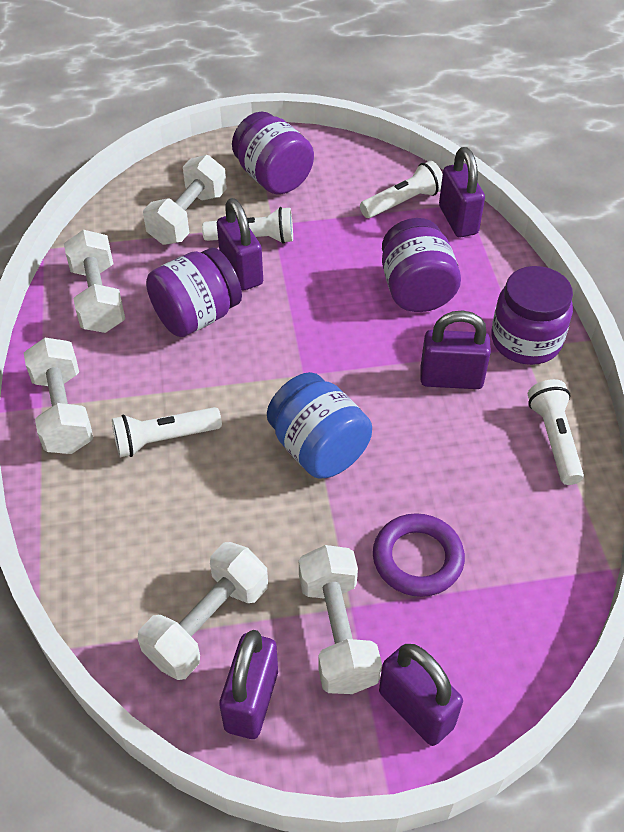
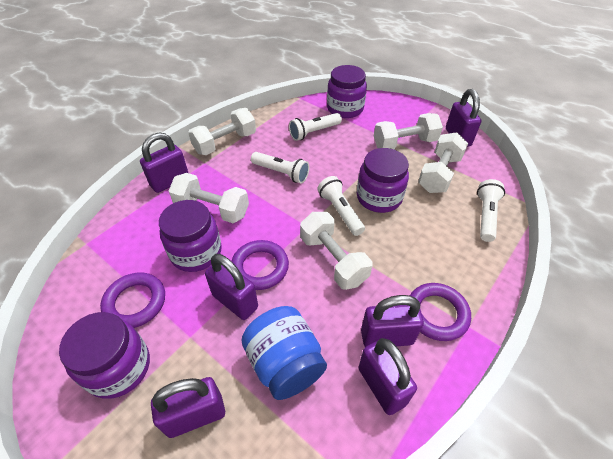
purple padlock: 5 -> 6
purple ring: 1 -> 3

